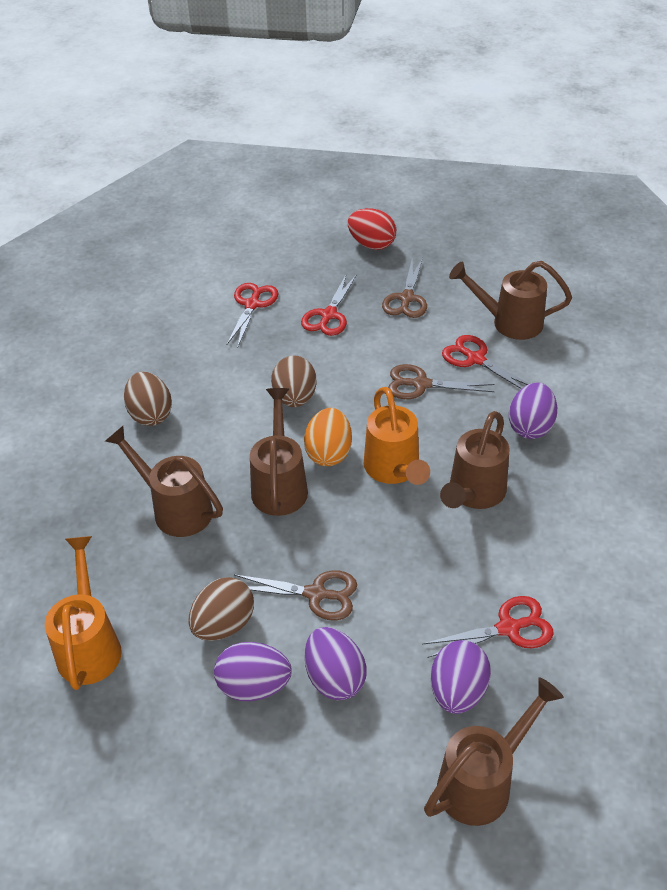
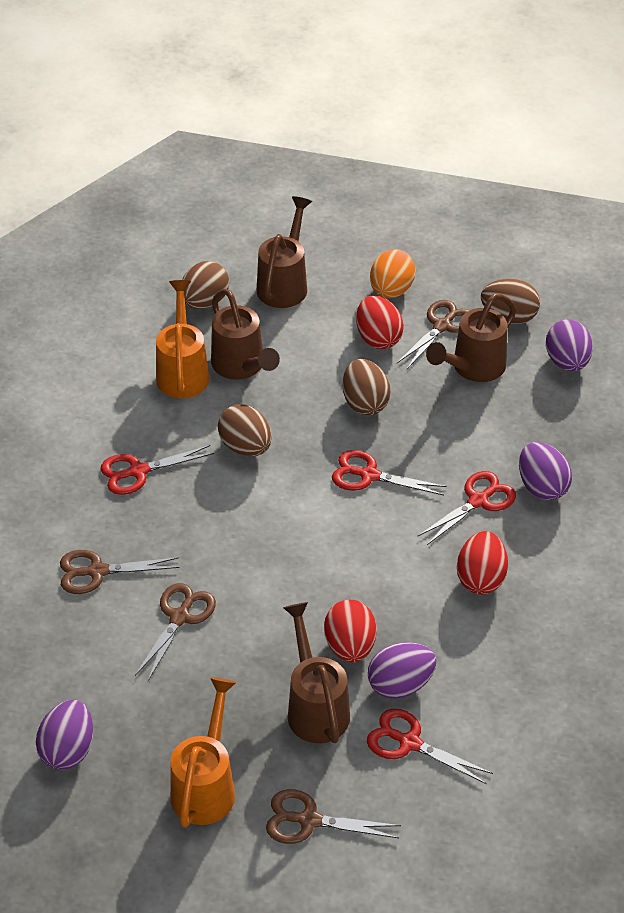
brown egg: 3 -> 4
brown scissors: 3 -> 4
brown watering can: 5 -> 4
red egg: 1 -> 3

